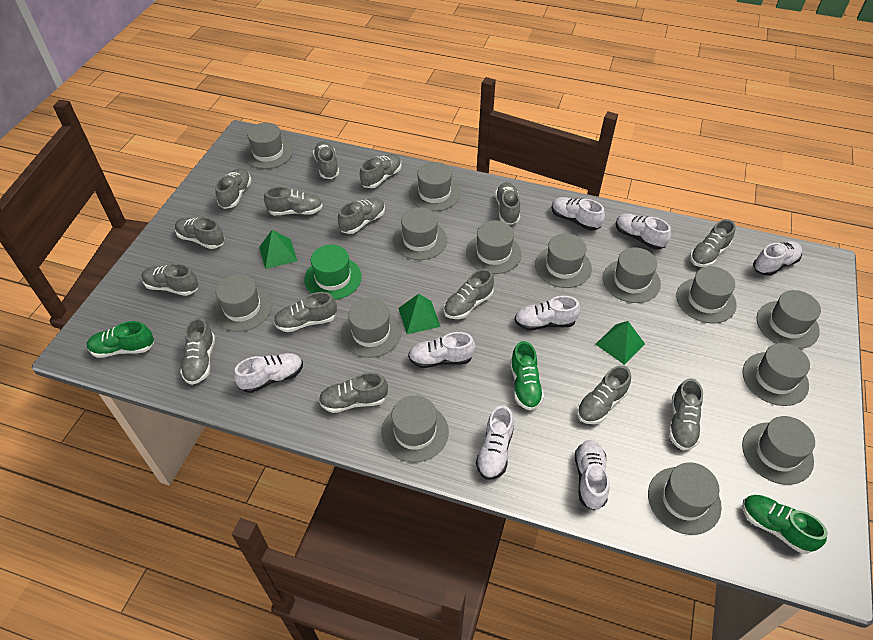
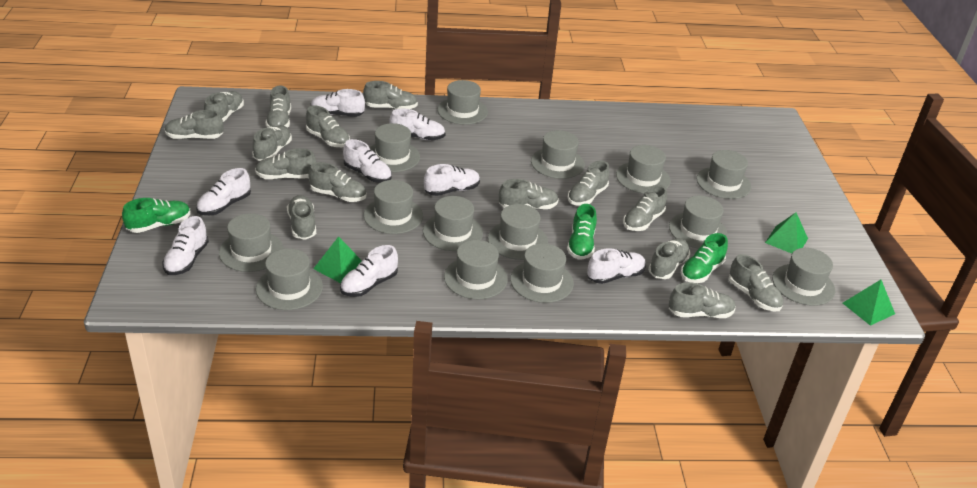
green hat: 1 -> 0

